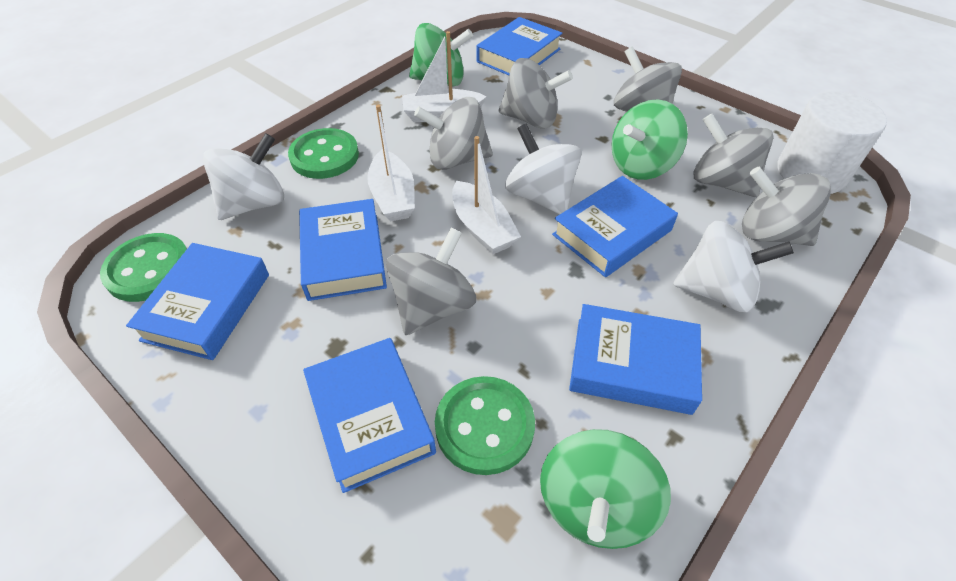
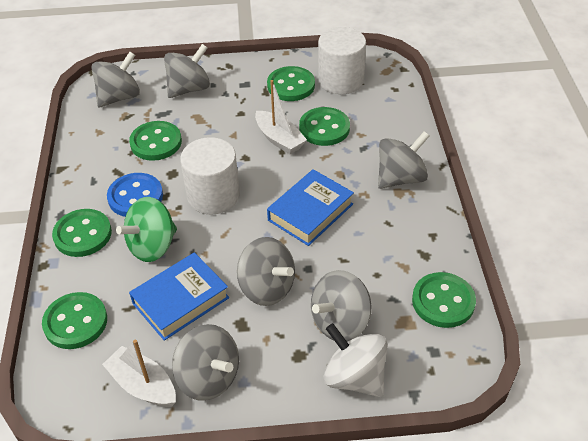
blue book: 6 -> 2
blue button: 0 -> 1
green button: 3 -> 6
green spinning top: 3 -> 1
white boat: 3 -> 2
white cylinder: 1 -> 2
white spinning top: 3 -> 1

